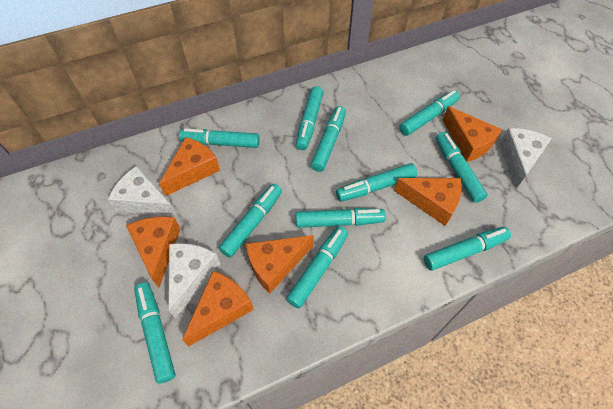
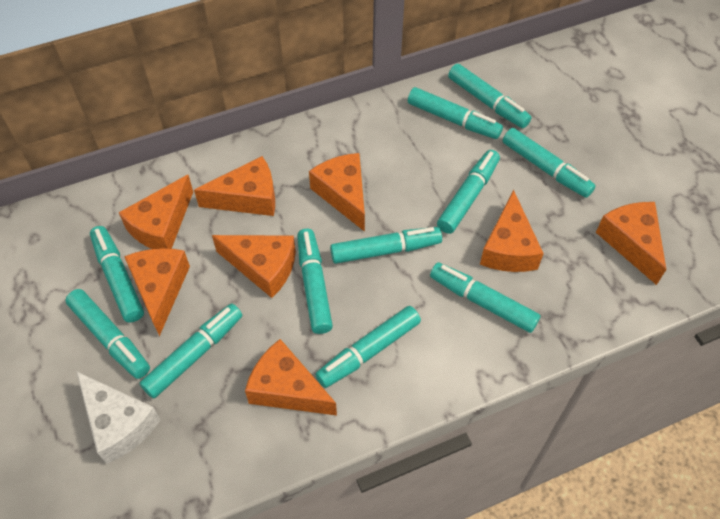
orange cheese: 6 -> 8
white cheese: 3 -> 1

